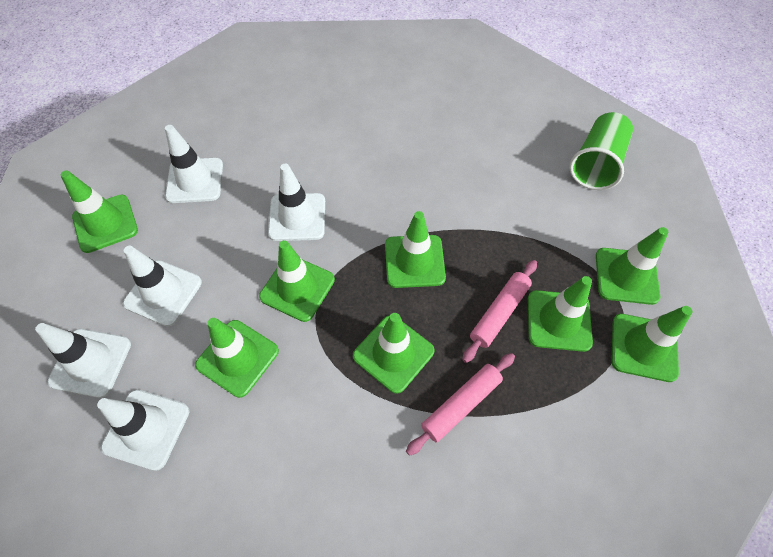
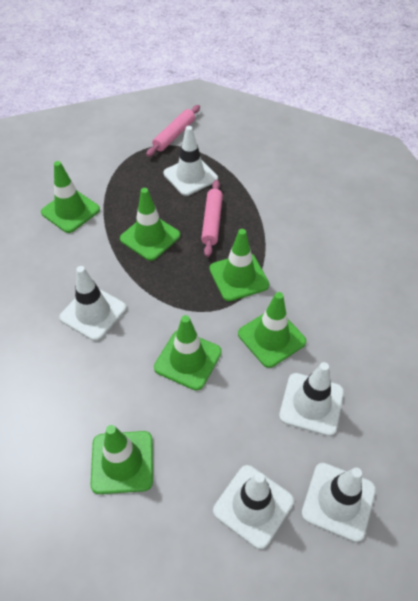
green cup: 1 -> 0
green traffic cone: 8 -> 6

